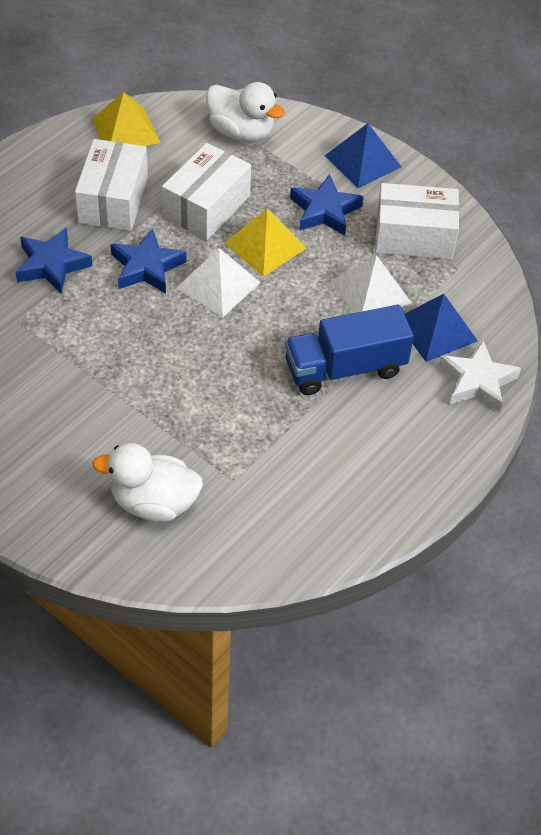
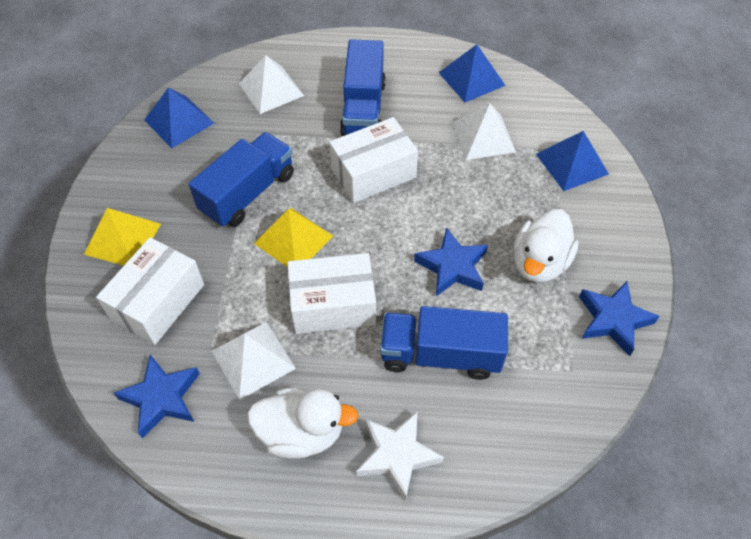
blue pyramid: 2 -> 3
blue truck: 1 -> 3
white pyramid: 2 -> 3

